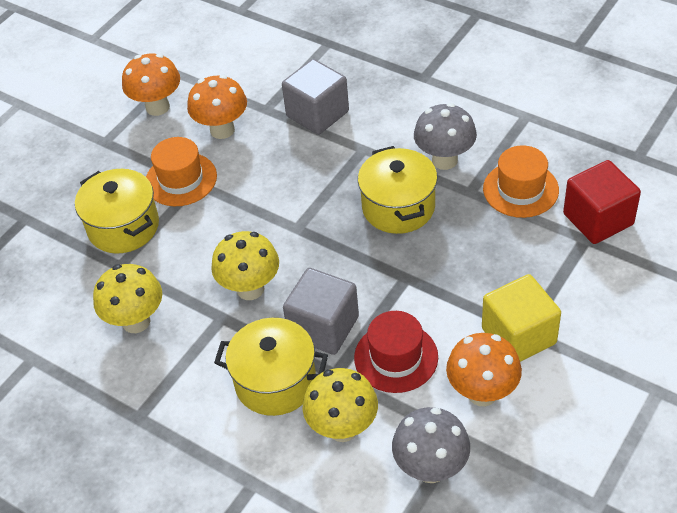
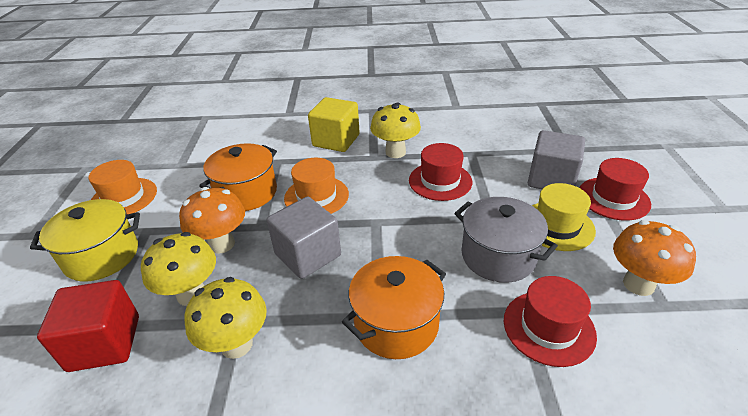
grey mushroom: 2 -> 0
grey pot: 0 -> 1
orange mushroom: 3 -> 2
orange pot: 0 -> 2
red hat: 1 -> 3
yellow hat: 0 -> 1
yellow pot: 3 -> 1

